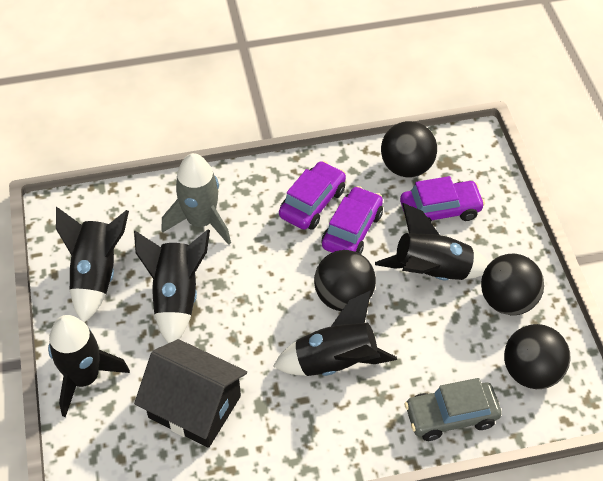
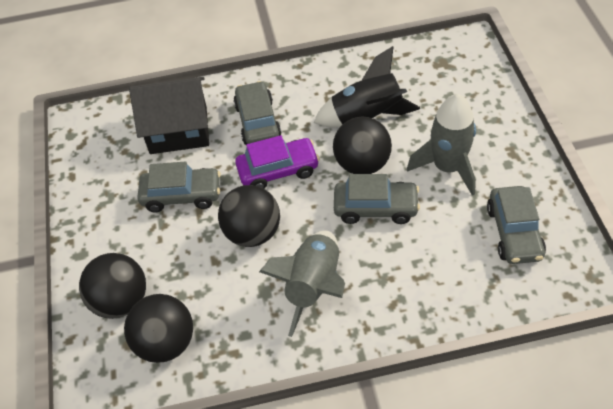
black rocket: 5 -> 1
grey car: 1 -> 4
grey rocket: 1 -> 2
purple car: 3 -> 1

